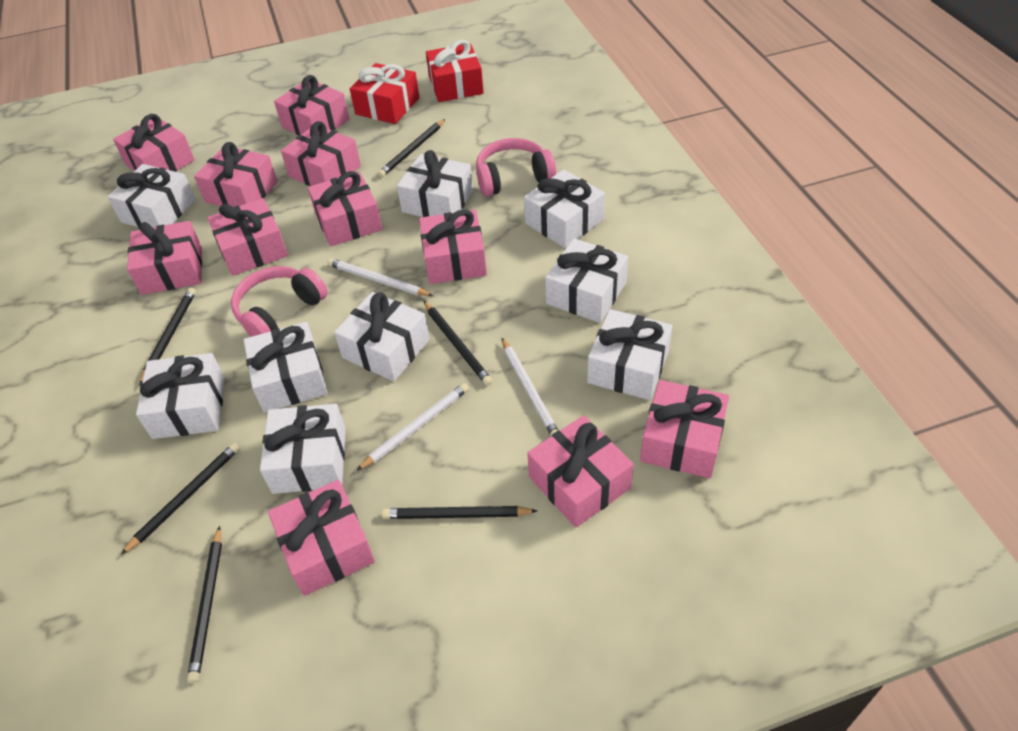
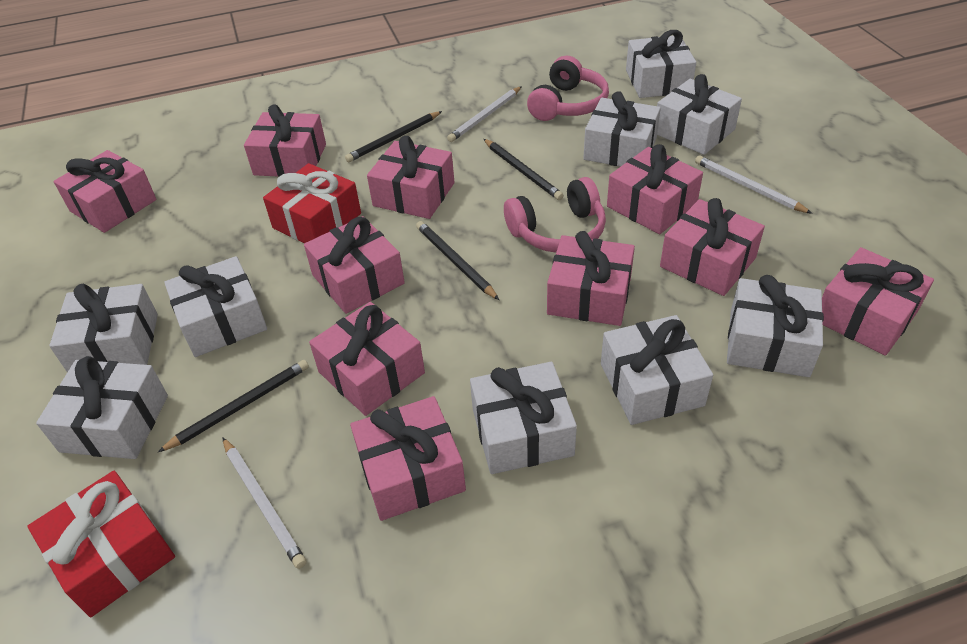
black pencil: 6 -> 4
pink gift: 11 -> 10

